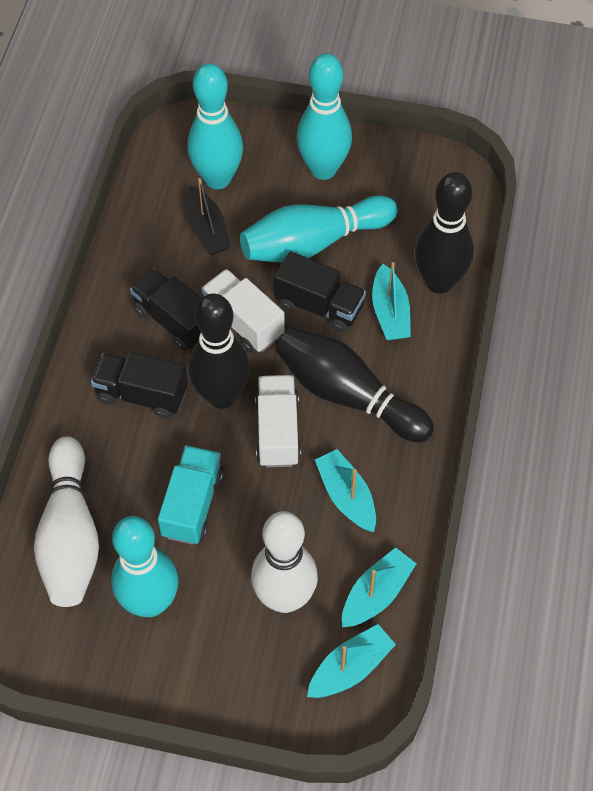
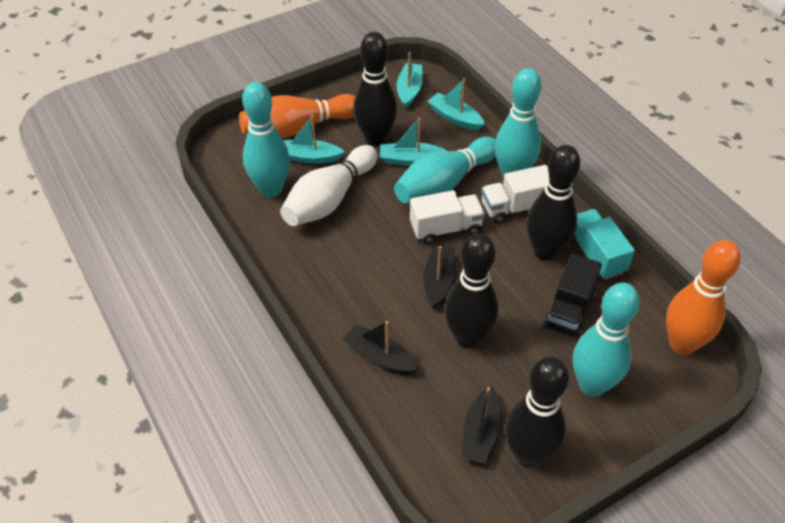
black boat: 1 -> 3
black bowling pin: 3 -> 4
black truck: 3 -> 1
orange bowling pin: 0 -> 2
white bowling pin: 2 -> 1

